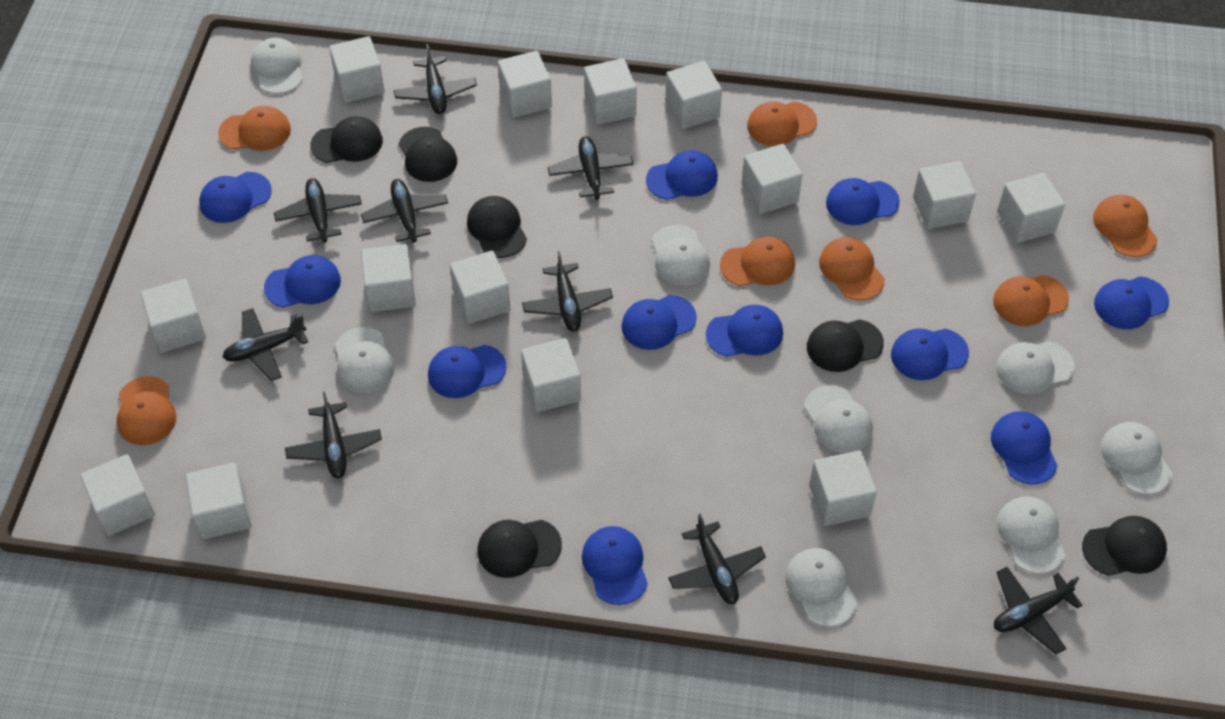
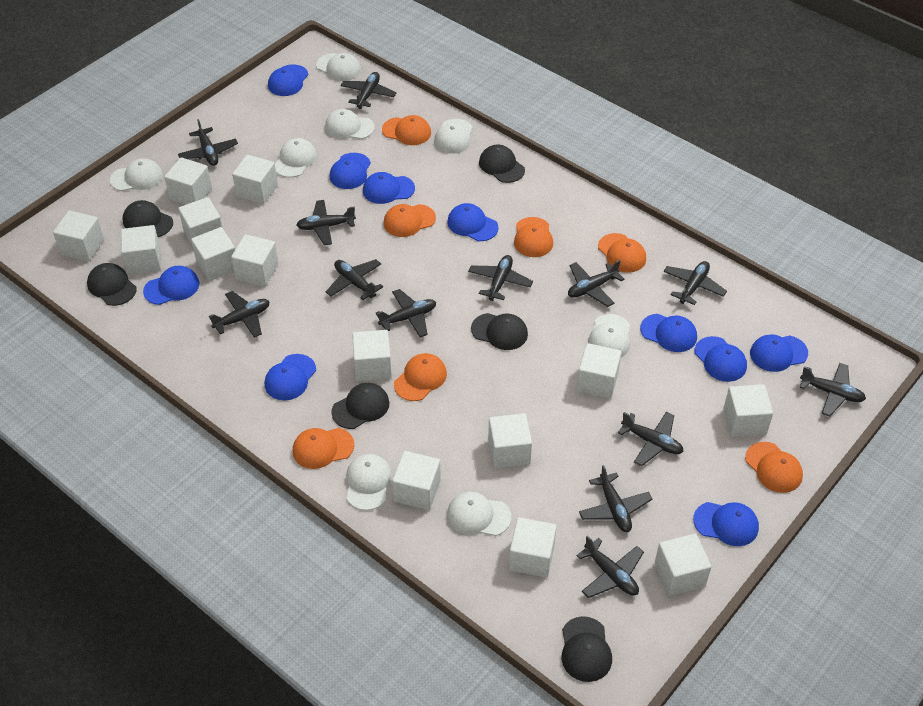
black plane: 9 -> 13
blue cap: 11 -> 10

